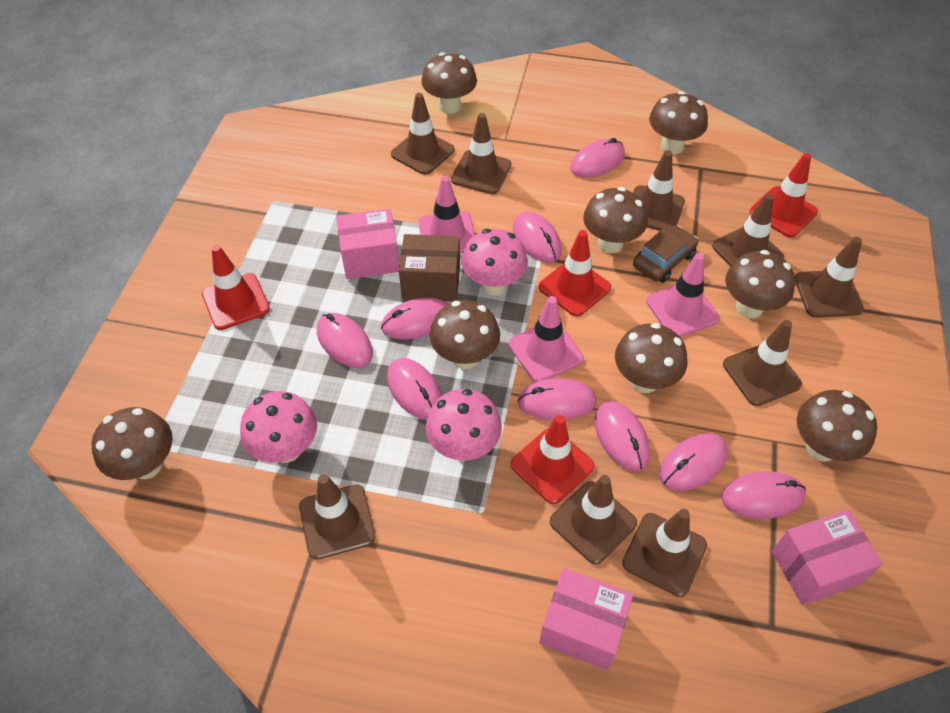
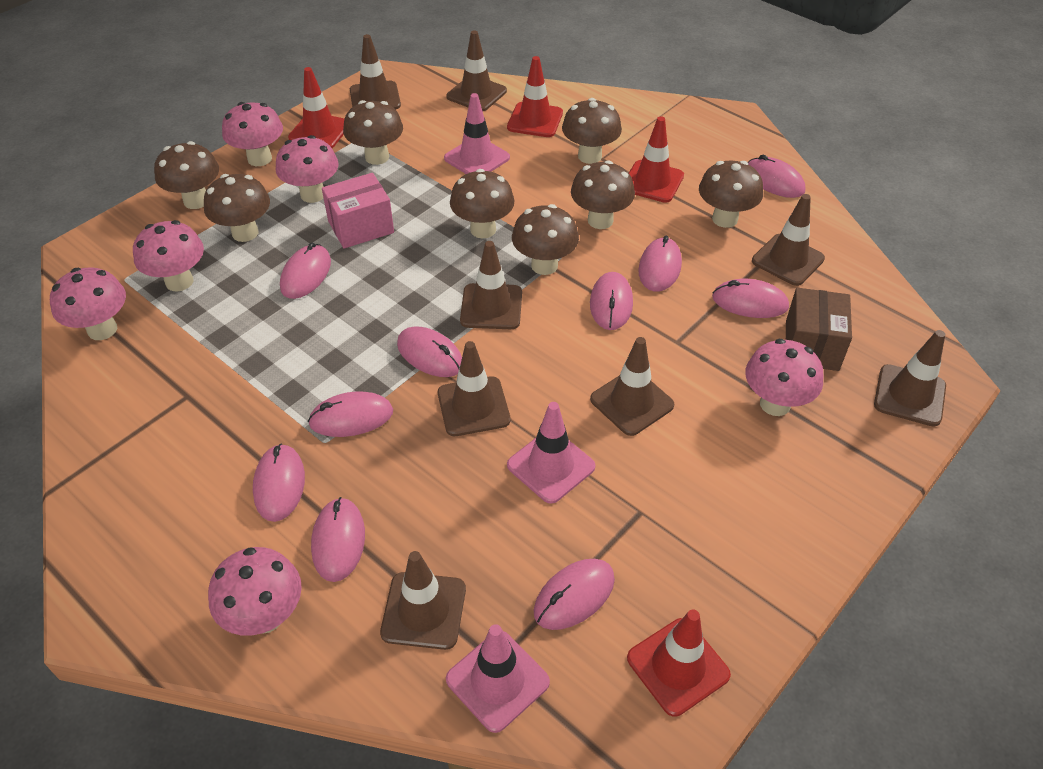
brown car: 1 -> 0
brown traffic cone: 9 -> 8
pink box: 3 -> 1
pink mouse: 9 -> 10
pink mushroom: 3 -> 6

